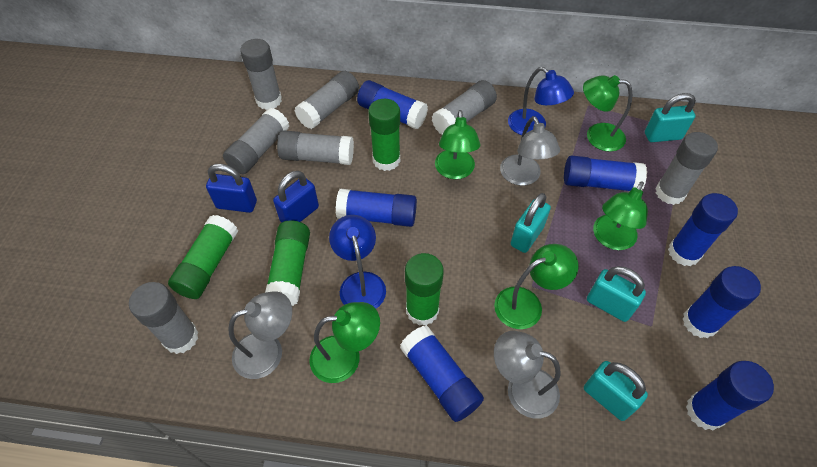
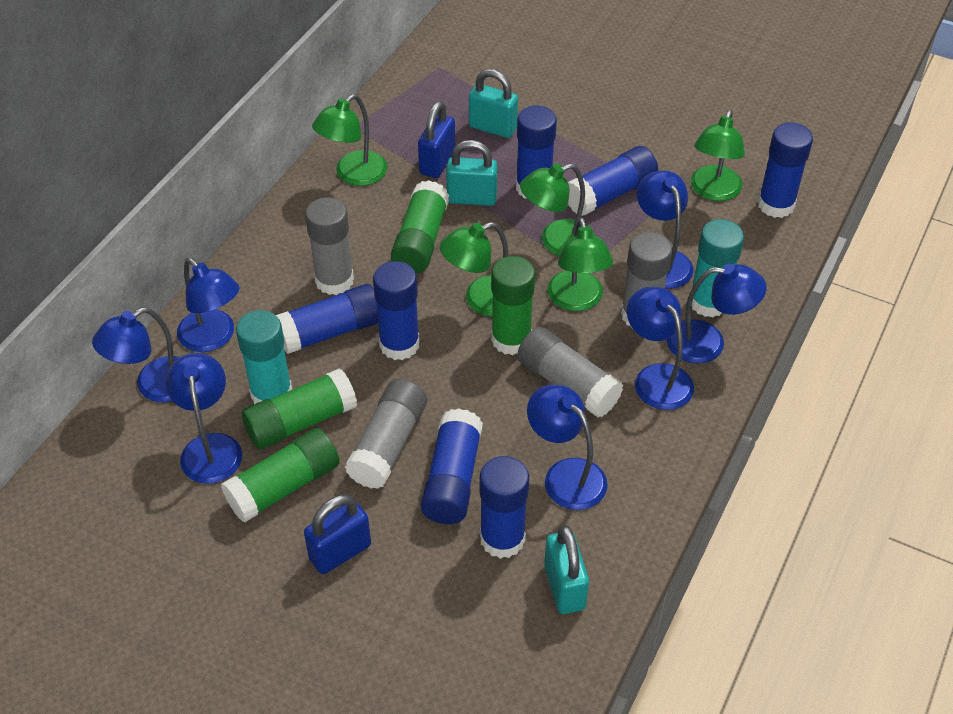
blue lamp: 2 -> 7
grey glue stick: 7 -> 4
grey lamp: 3 -> 0
turquoise glue stick: 0 -> 2
turquoise padlock: 4 -> 3

